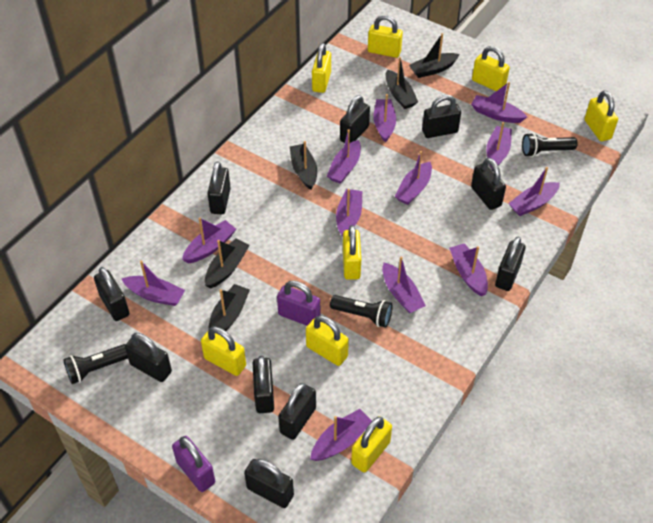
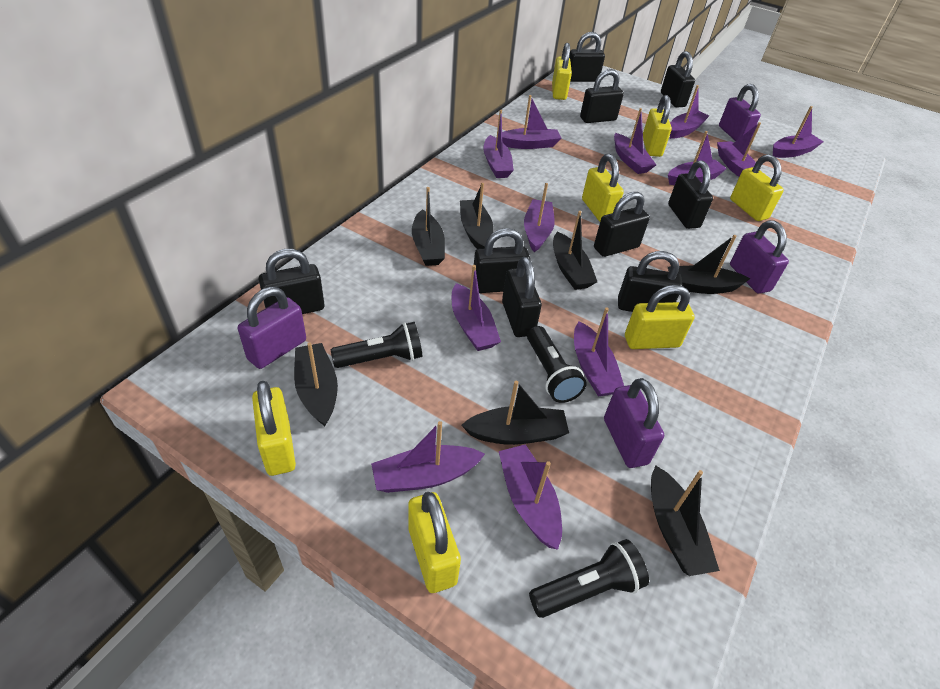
black boat: 5 -> 7
black padlock: 10 -> 9
purple padlock: 2 -> 4
yellow padlock: 8 -> 7

